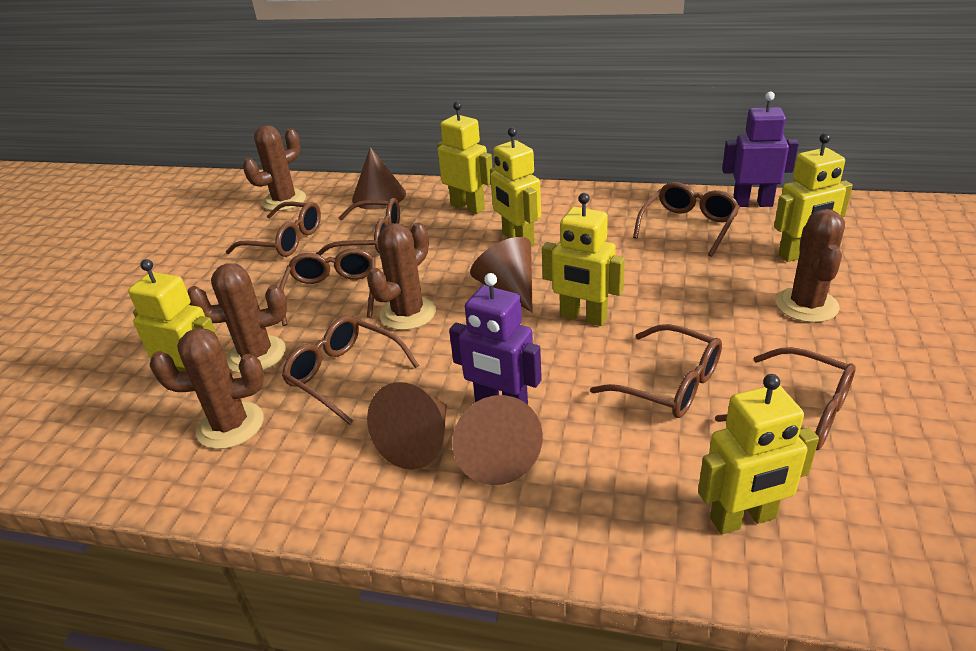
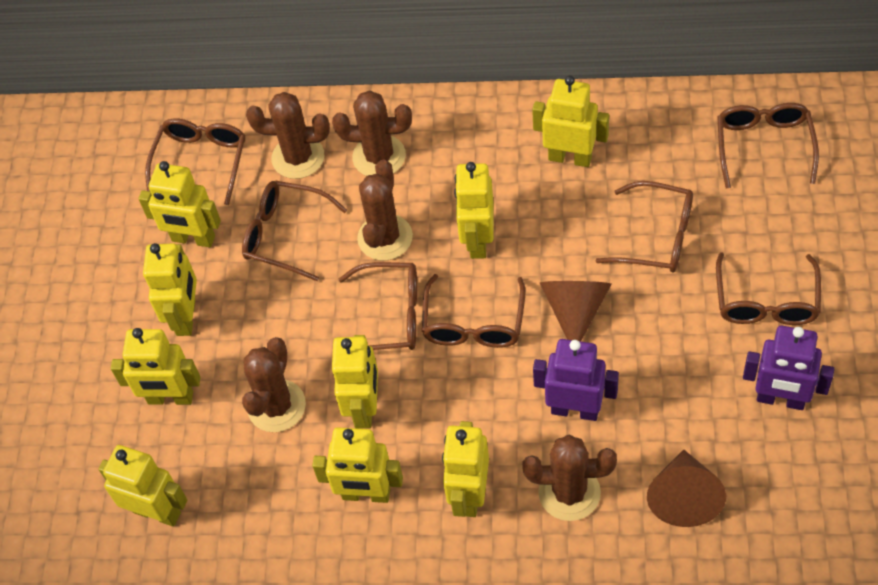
brown cone: 4 -> 2
yellow robot: 6 -> 9

